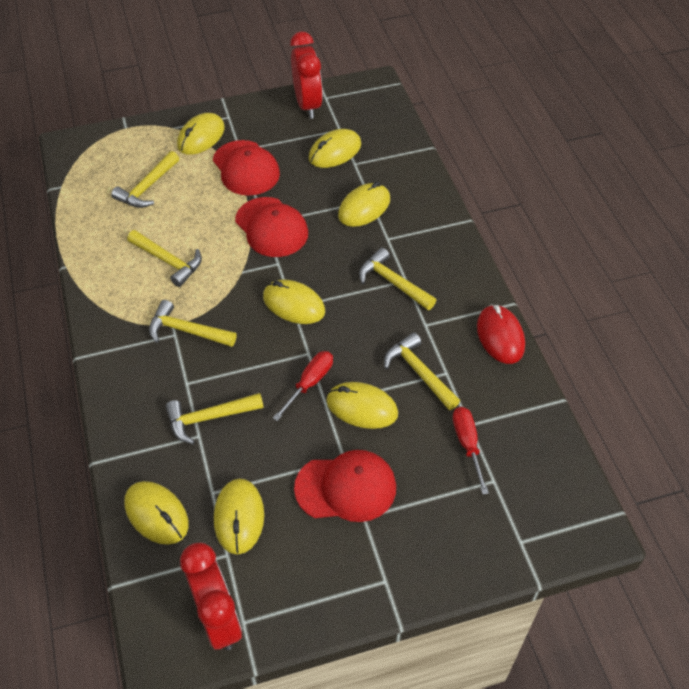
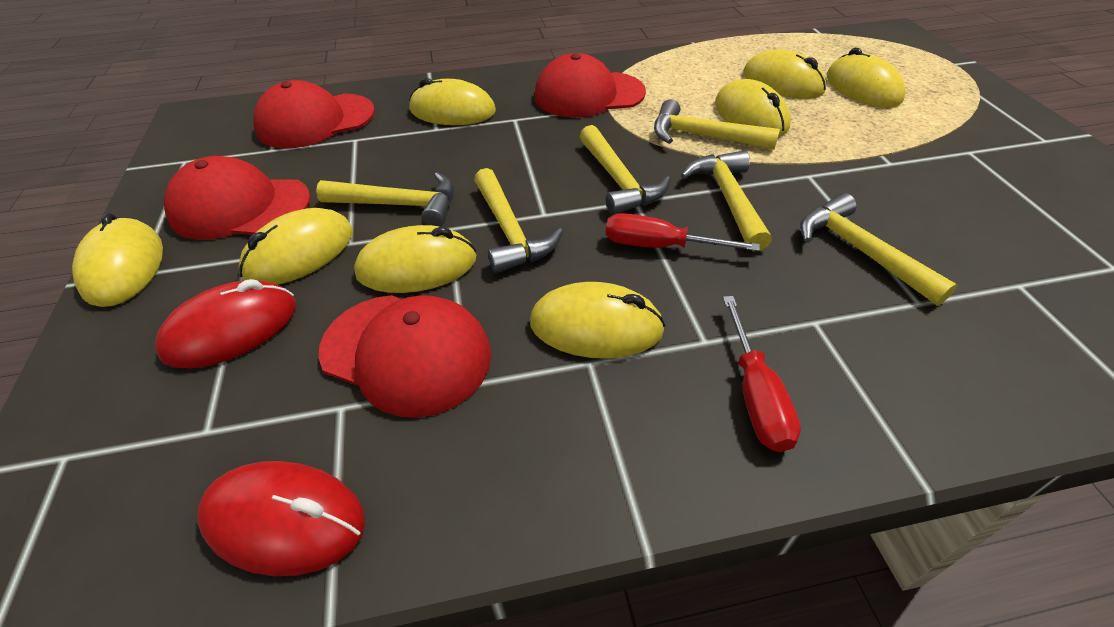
red cap: 3 -> 4
red clock: 2 -> 0
red mouse: 1 -> 2
yellow mouse: 7 -> 8

